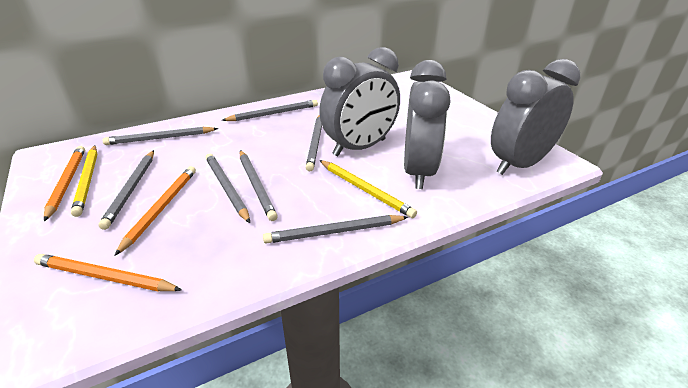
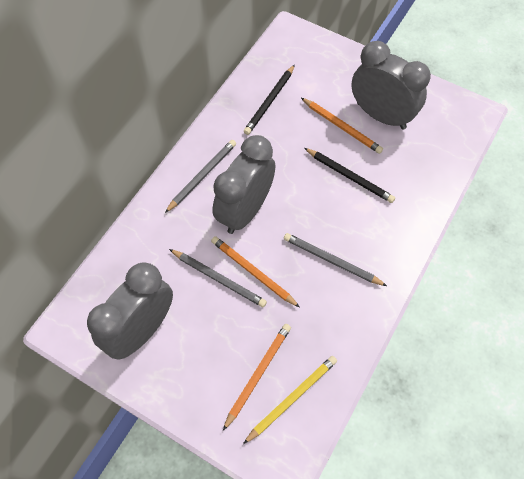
black pencil: 0 -> 2
grey pencil: 7 -> 3
yellow pencil: 2 -> 1

